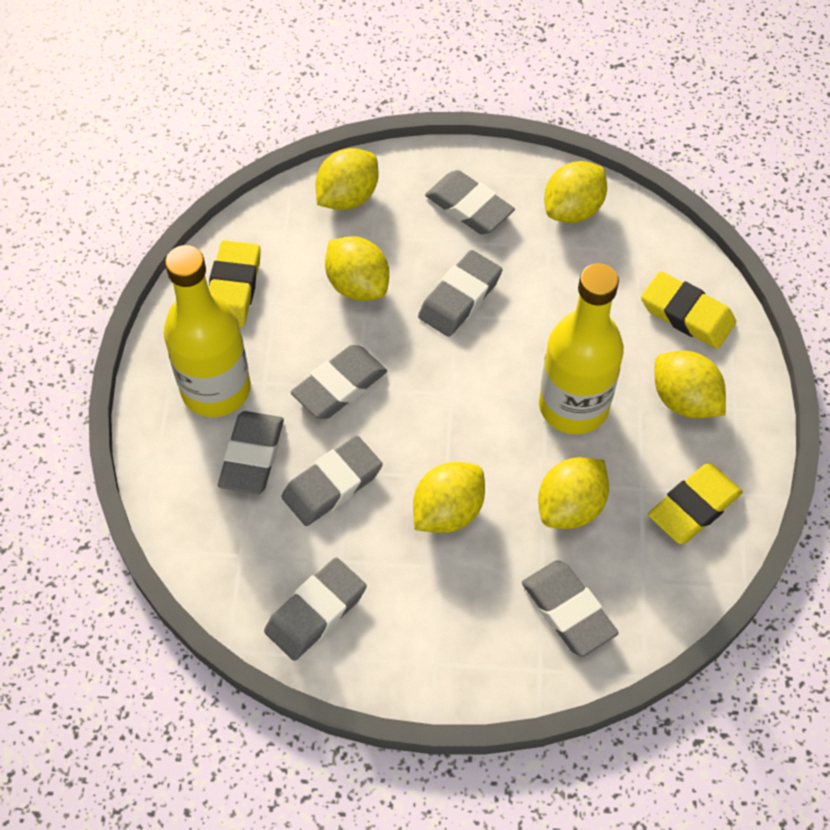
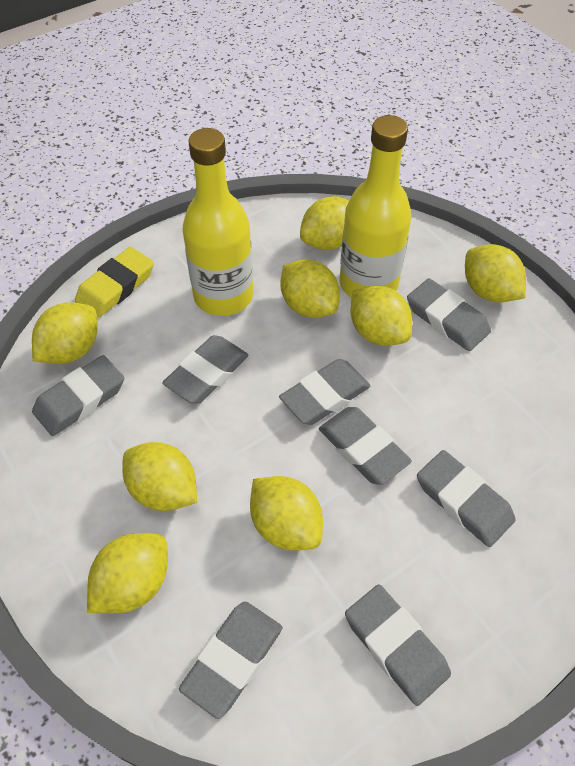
grey eraser: 7 -> 8
yellow eraser: 3 -> 1
yellow lemon: 6 -> 8

